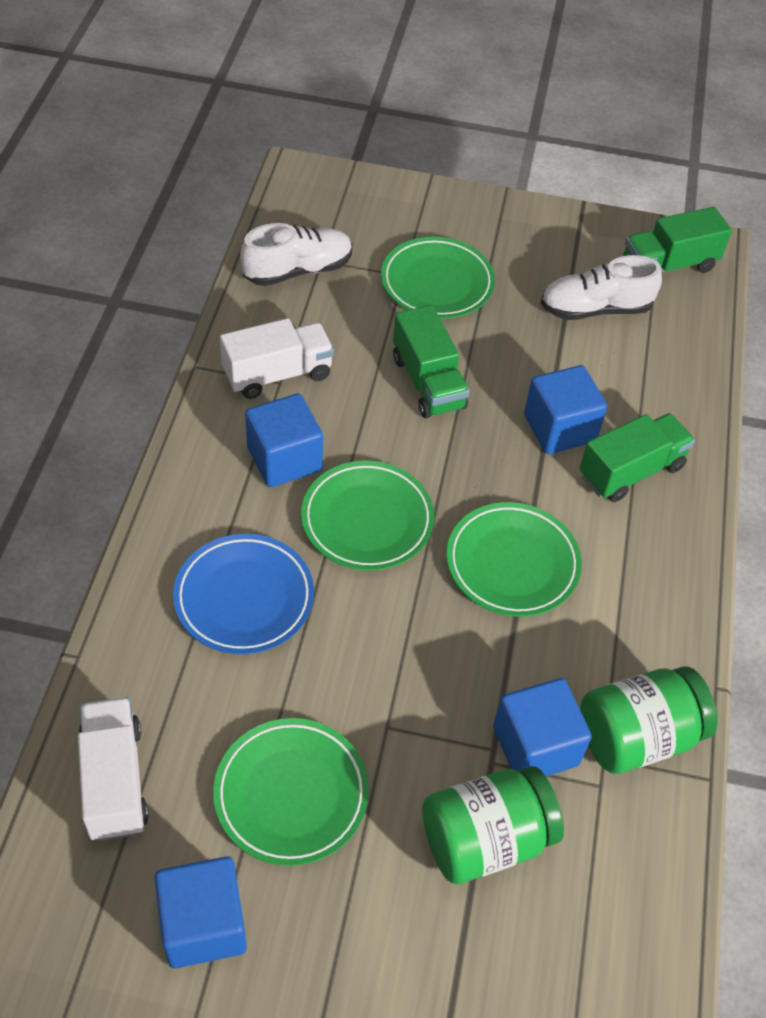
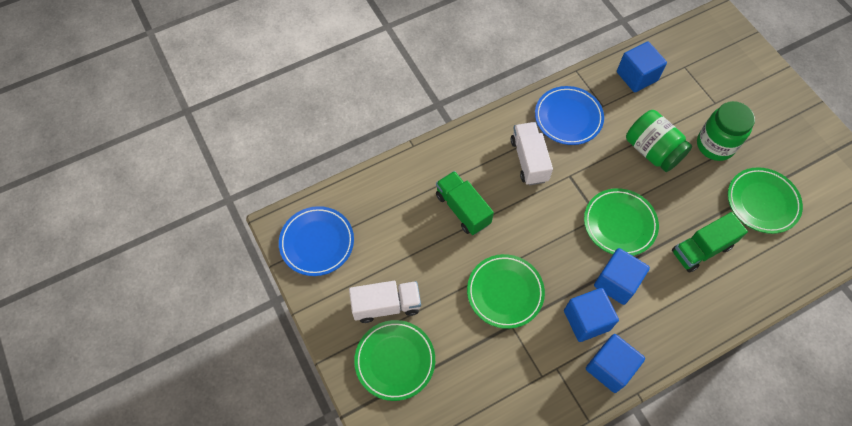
blue plate: 1 -> 2
green truck: 3 -> 2
white shoe: 2 -> 0

